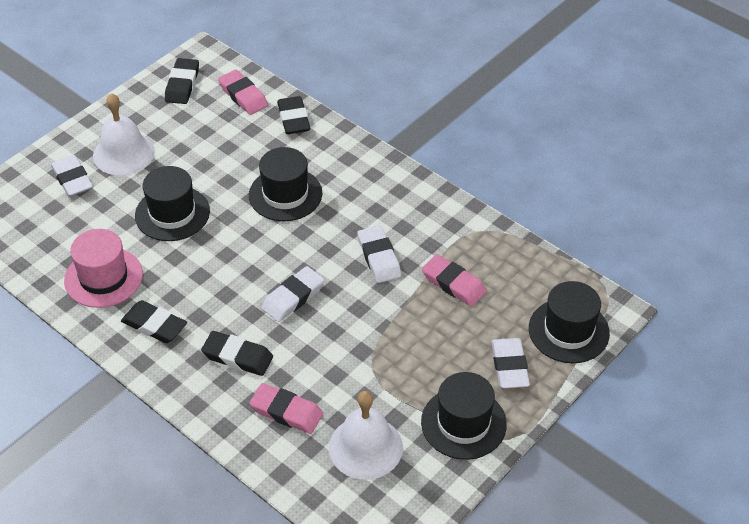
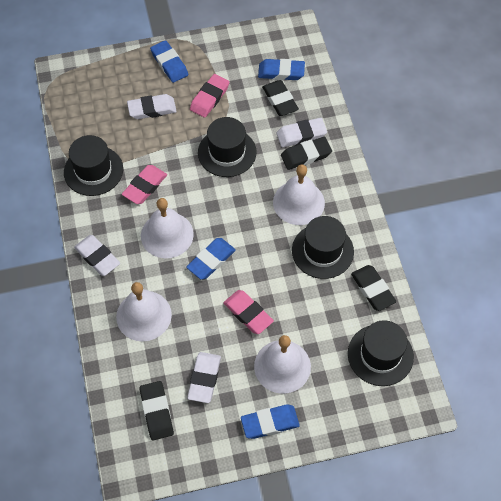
blue eraser: 0 -> 4
pink hat: 1 -> 0
white bell: 2 -> 4

